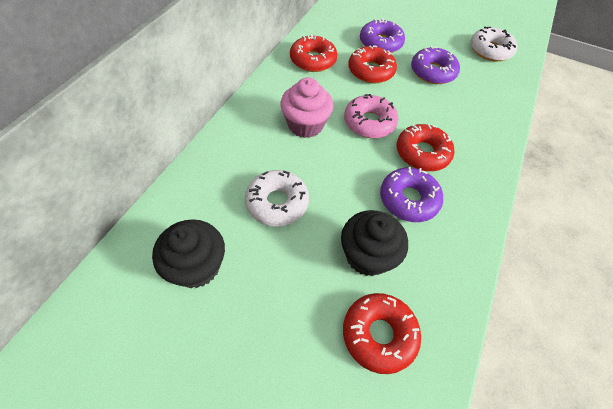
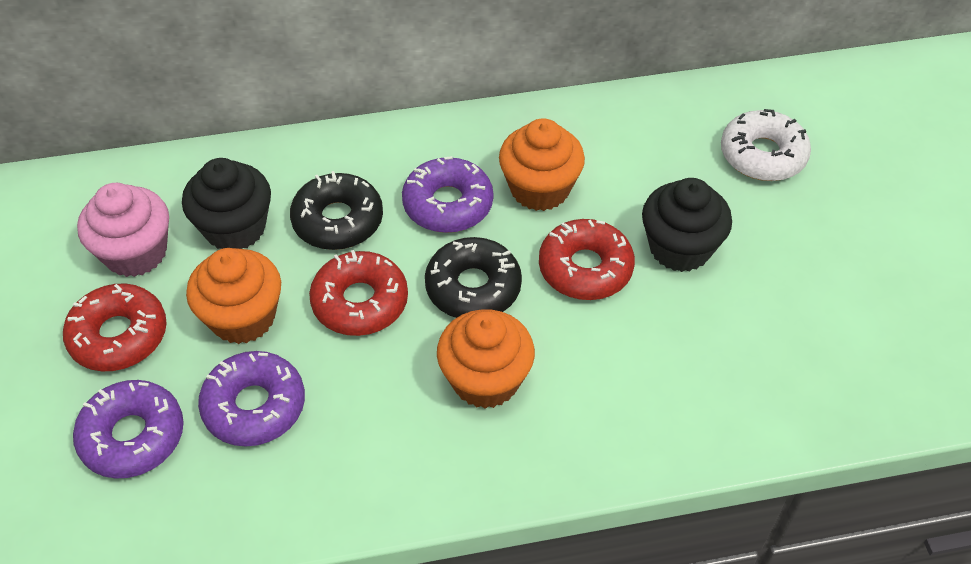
black donut: 0 -> 2
orange cupcake: 0 -> 3
pink donut: 1 -> 0
red donut: 4 -> 3
white donut: 2 -> 1

